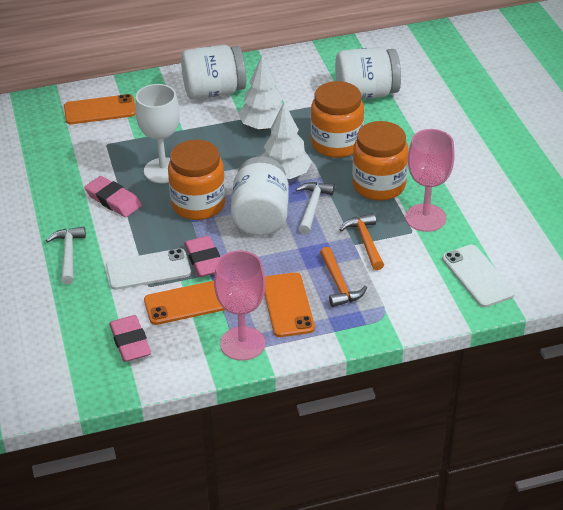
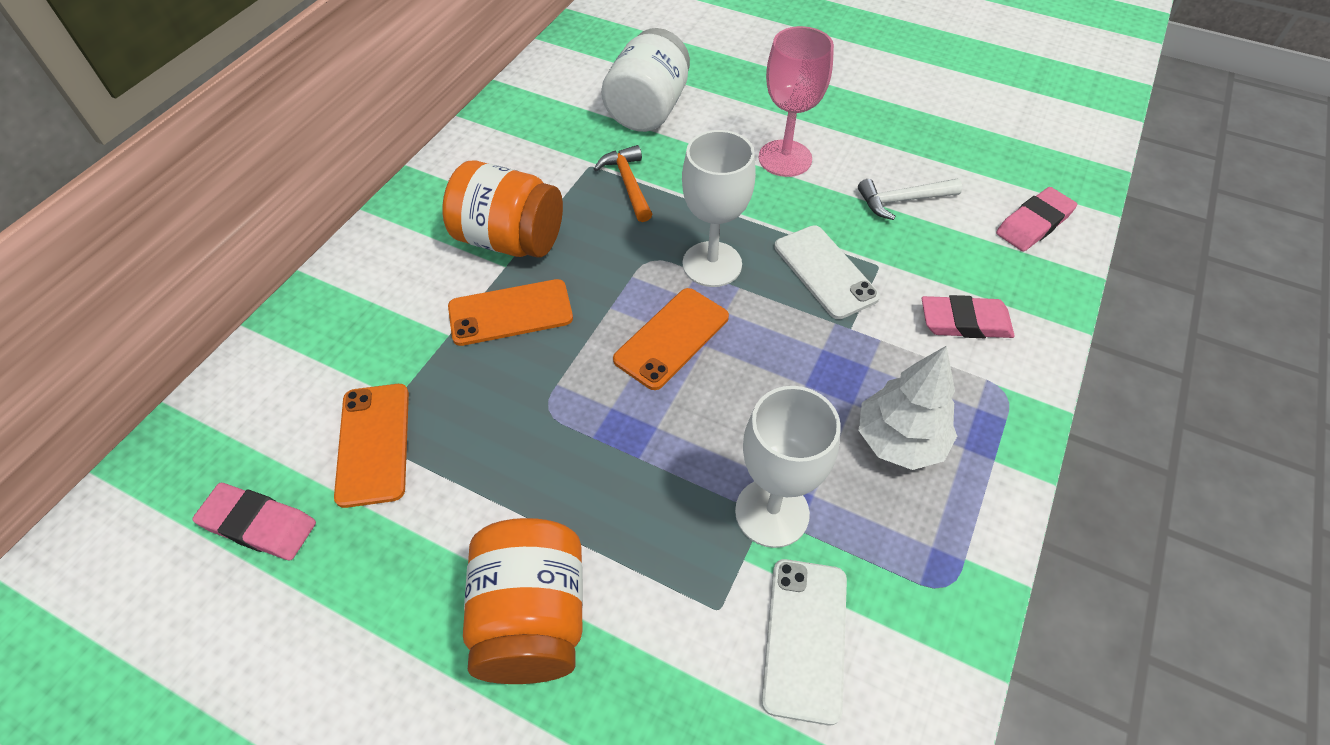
orange hammer: 2 -> 1
orange jar: 3 -> 2
pink goblet: 2 -> 1
white goblet: 1 -> 2
white hammer: 2 -> 1
white jar: 3 -> 1
white tree: 2 -> 1

